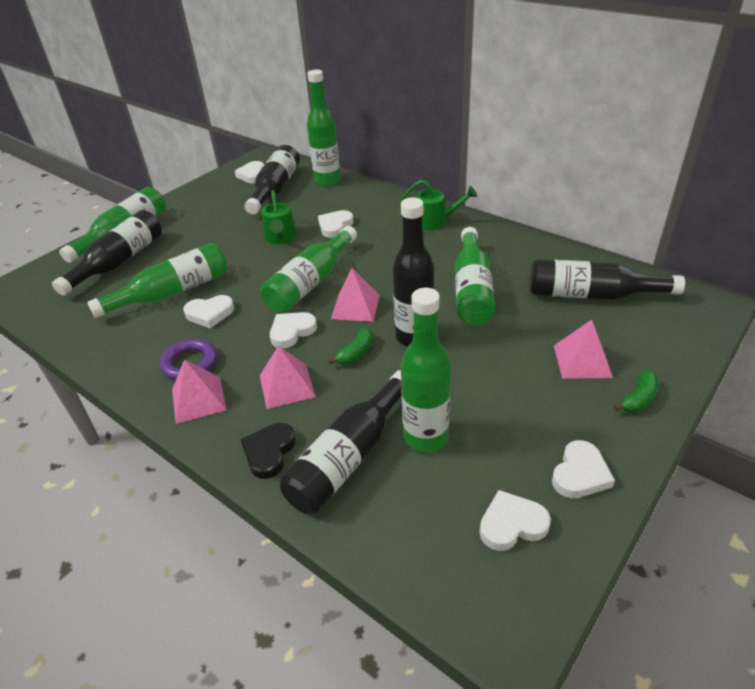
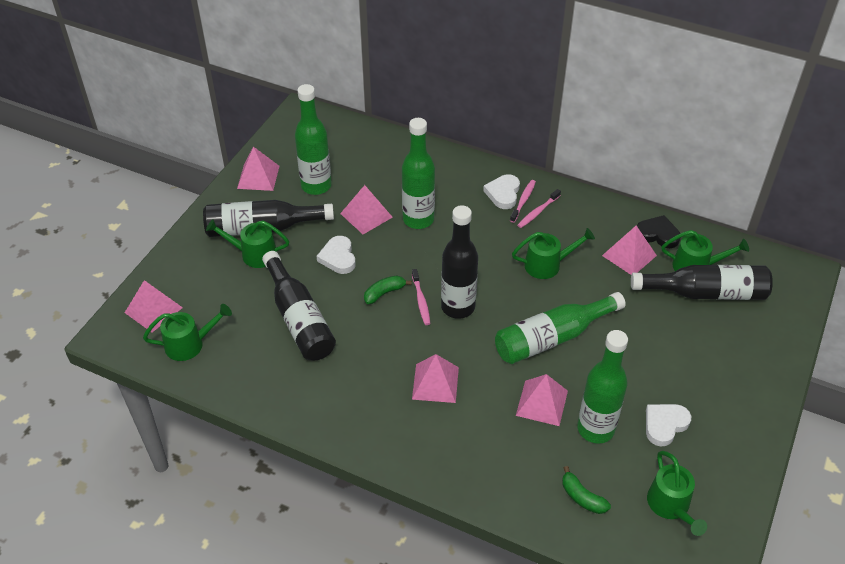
black bottle: 5 -> 4
green bottle: 6 -> 4
green watering can: 2 -> 5
pink pyramid: 4 -> 6
pink toothbrush: 0 -> 3
purple ring: 1 -> 0
white heart: 6 -> 3

